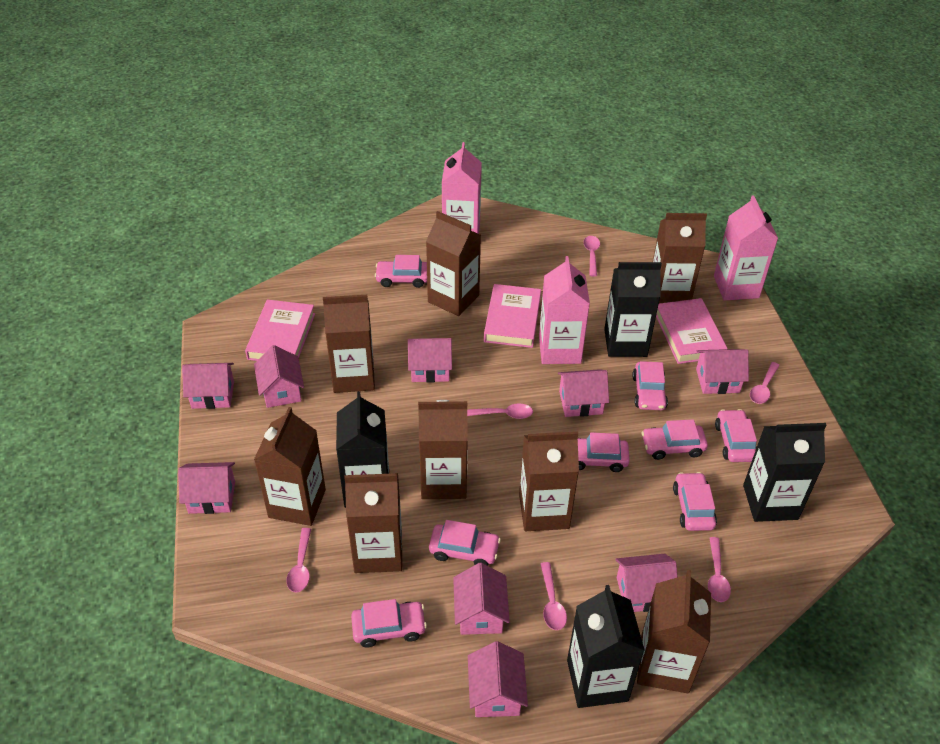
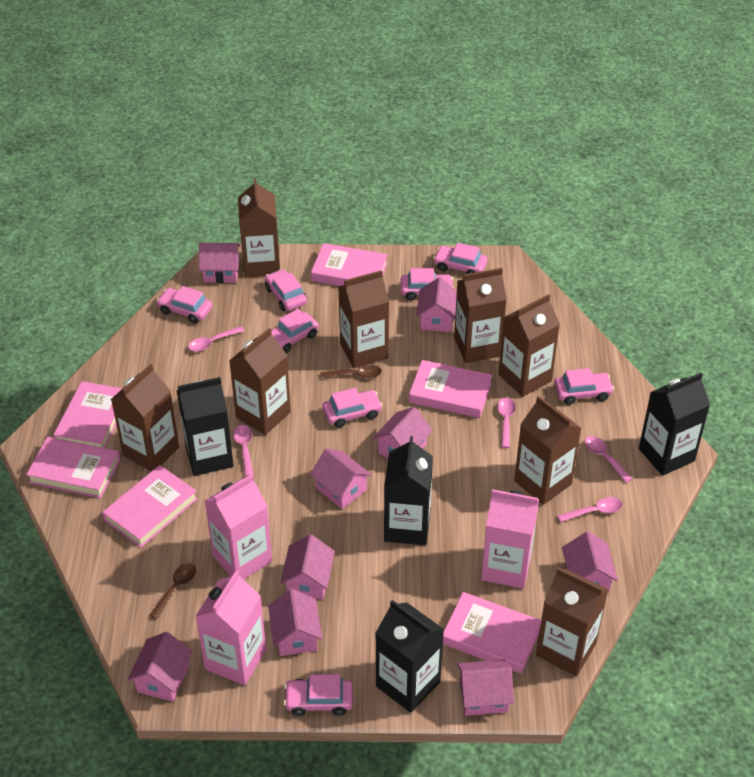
brown spoon: 0 -> 2
pink book: 3 -> 6
pink spoon: 6 -> 5

